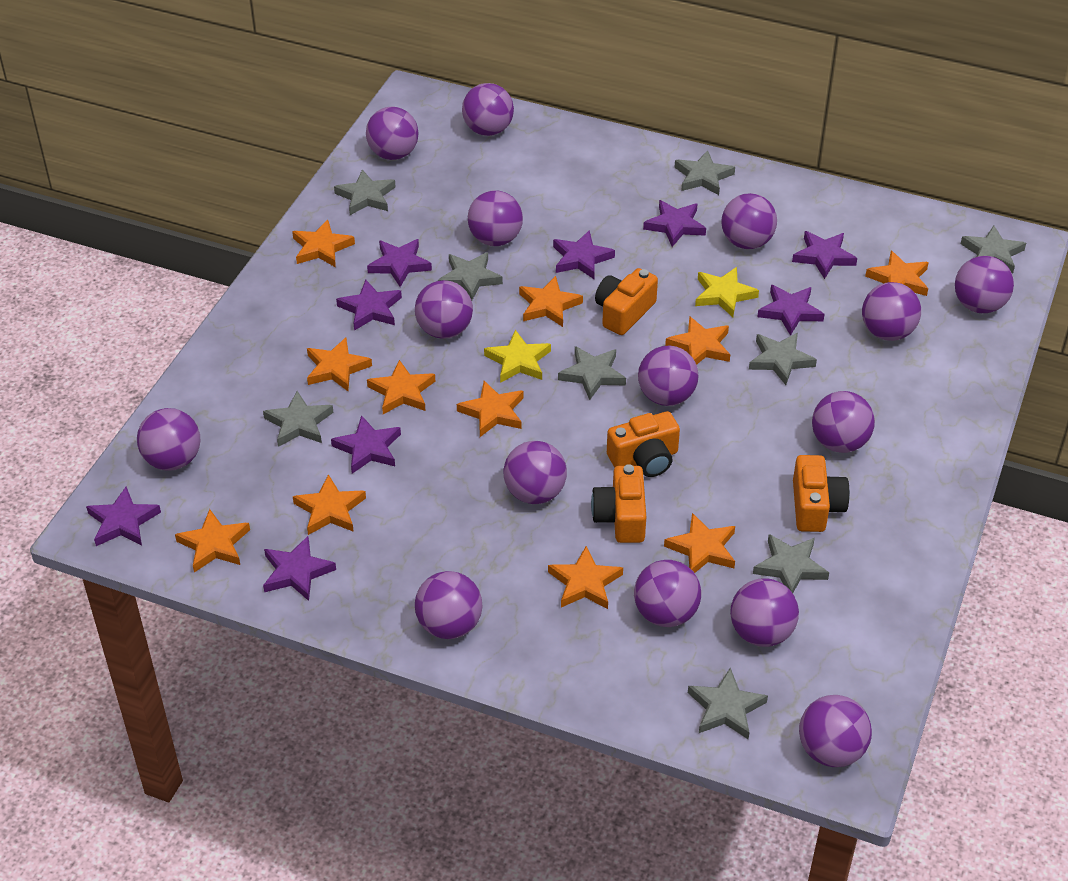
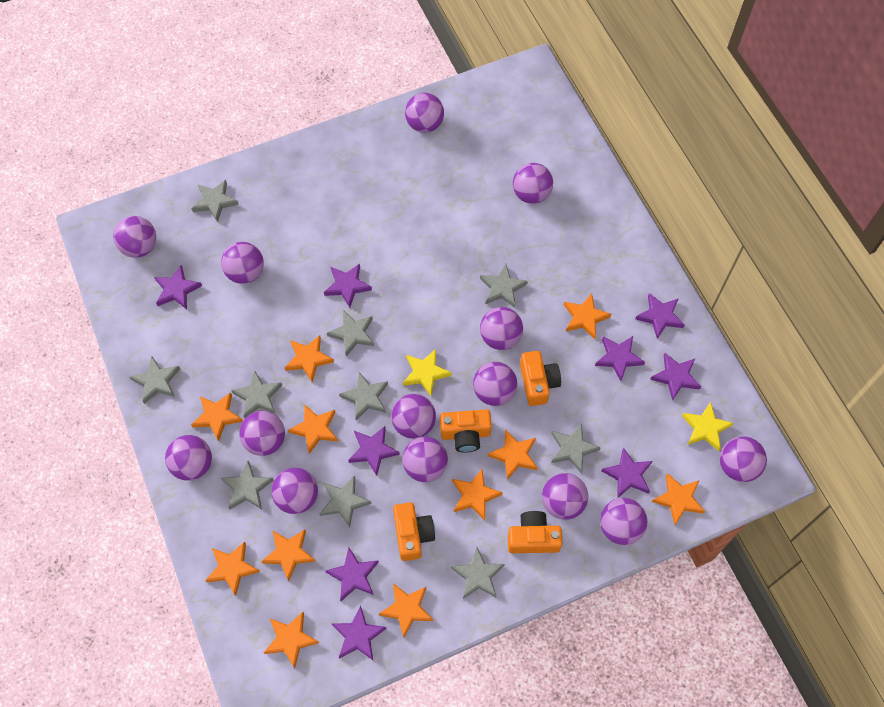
grey star: 9 -> 10
purple ball: 15 -> 14

